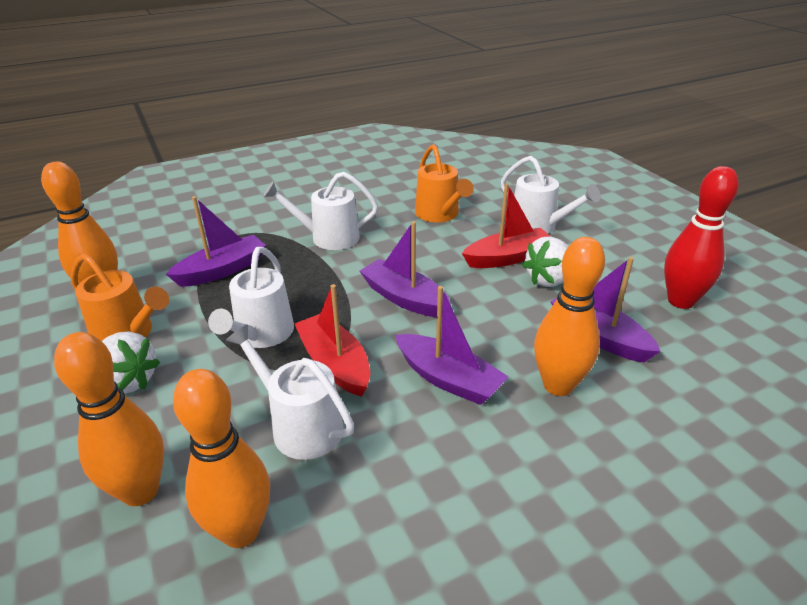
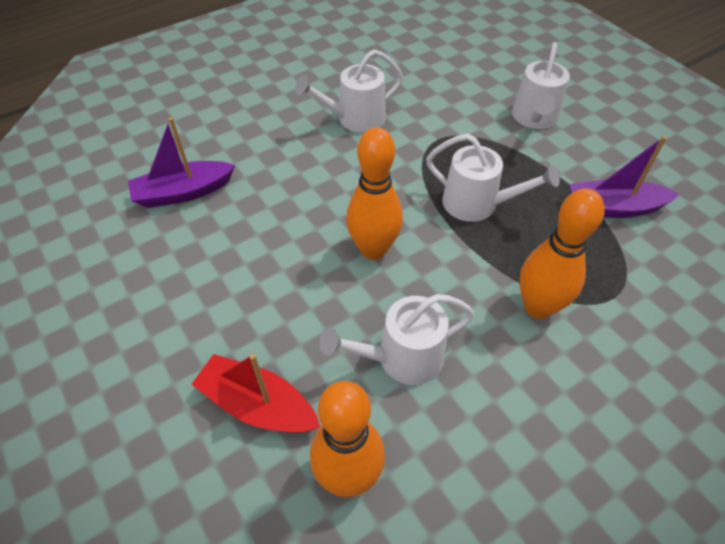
orange bowling pin: 4 -> 3
orange watering can: 2 -> 0
purple boat: 4 -> 2
red boat: 2 -> 1
red bowling pin: 1 -> 0
white strawberry: 2 -> 0

